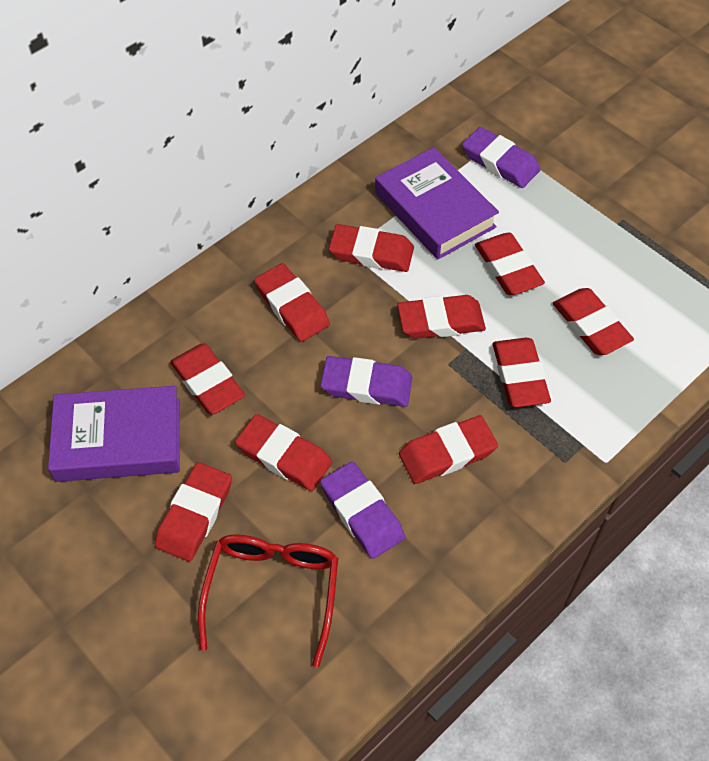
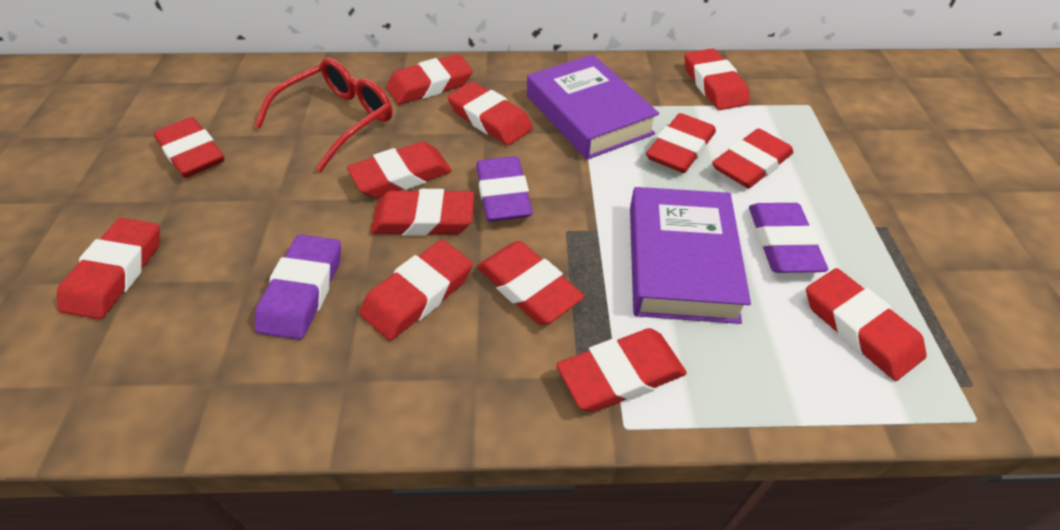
red eraser: 10 -> 13

